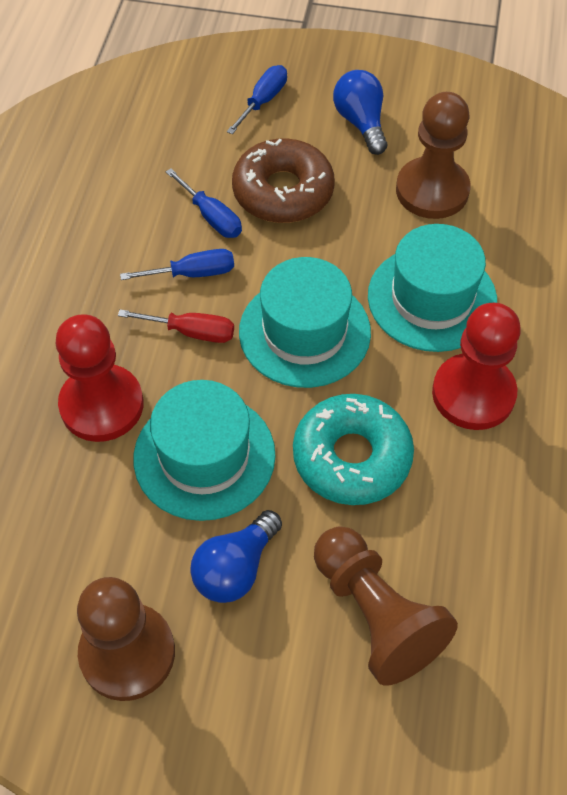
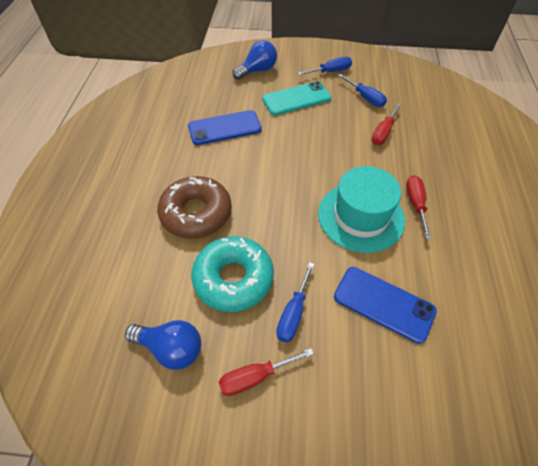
blue phone: 0 -> 2
brown pawn: 3 -> 0
red pawn: 2 -> 0
red screwdriver: 1 -> 3
turquoise hat: 3 -> 1
turquoise phone: 0 -> 1

